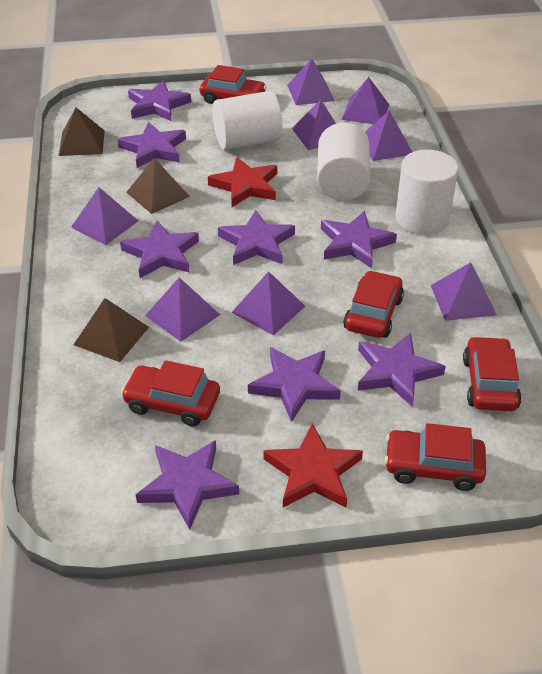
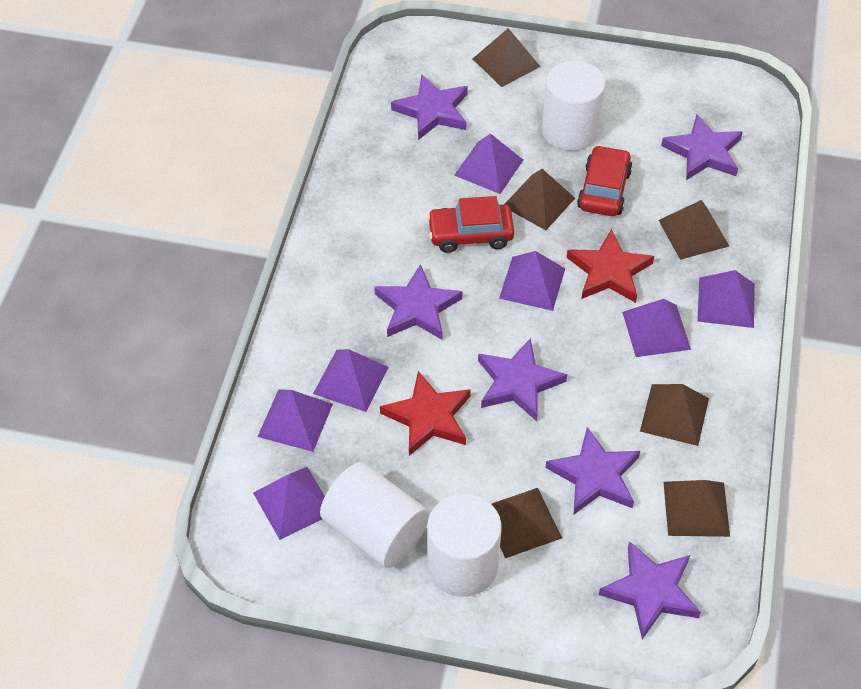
brown pyramid: 3 -> 6
purple pyramid: 8 -> 7
purple star: 8 -> 6
red car: 5 -> 2

